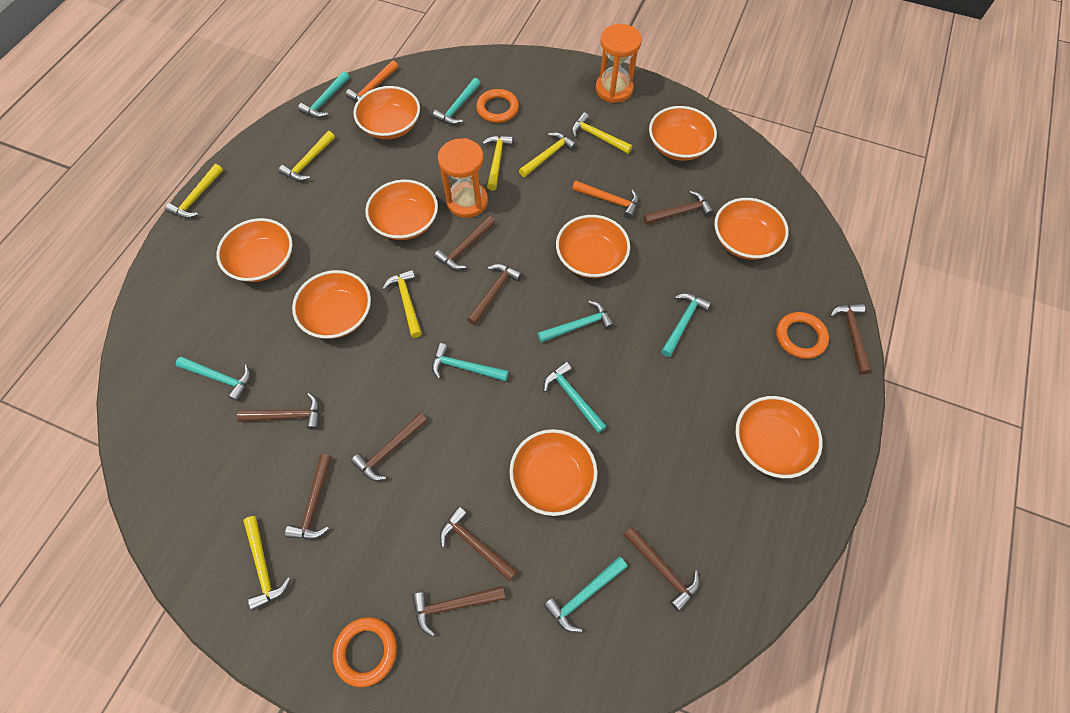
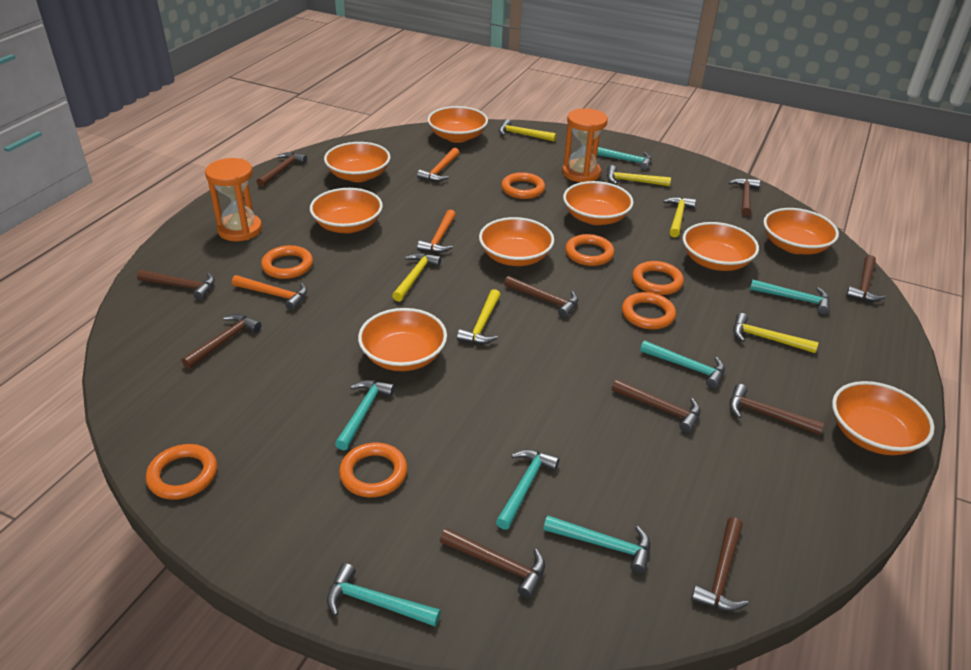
orange hammer: 2 -> 3
orange ring: 3 -> 7
turquoise hammer: 8 -> 7
yellow hammer: 7 -> 6

